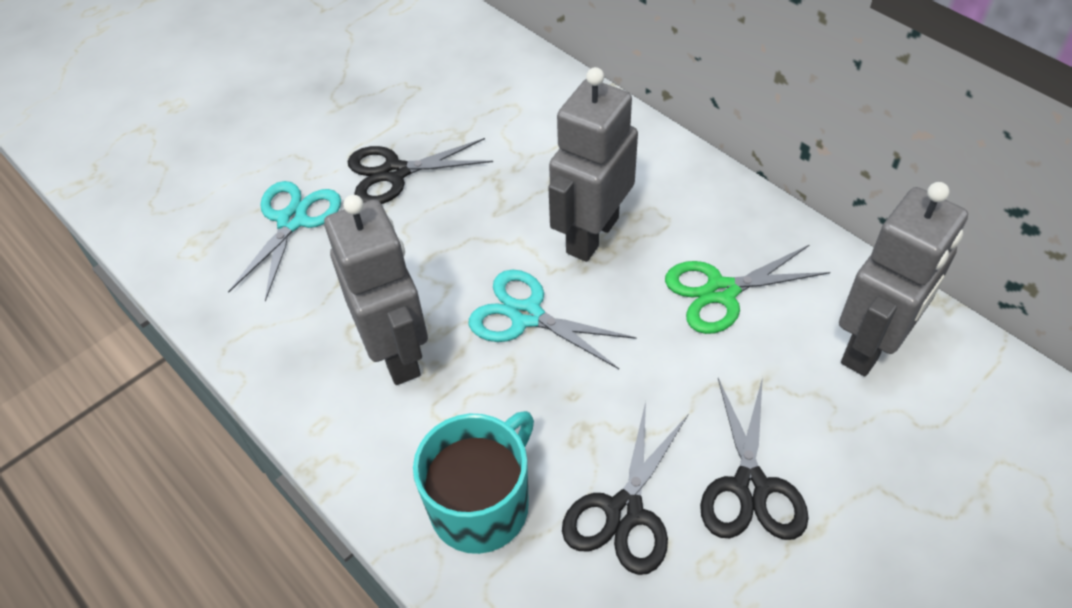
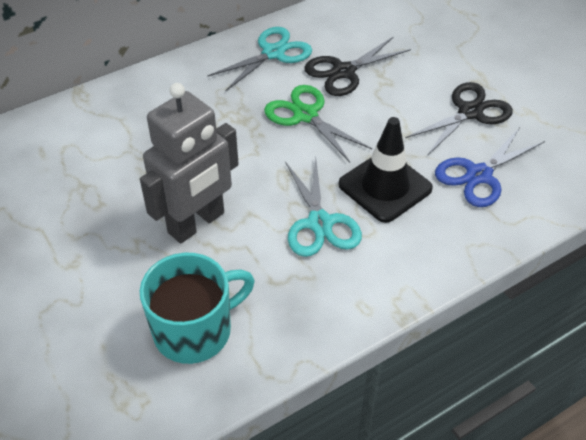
black scissors: 3 -> 2
black traffic cone: 0 -> 1
blue scissors: 0 -> 1
grey robot: 3 -> 1

